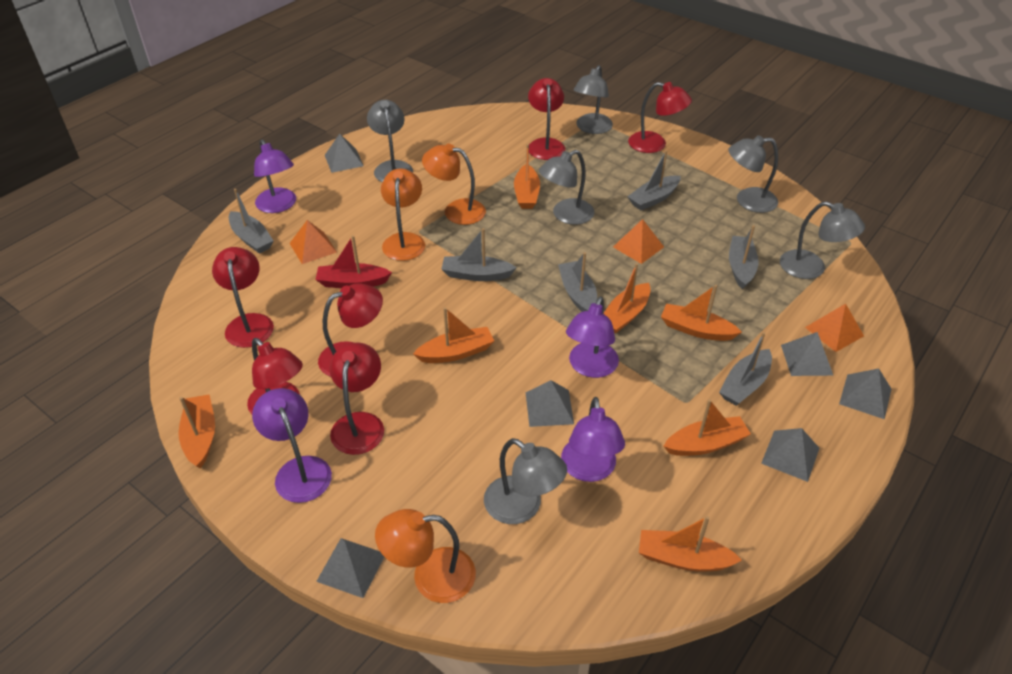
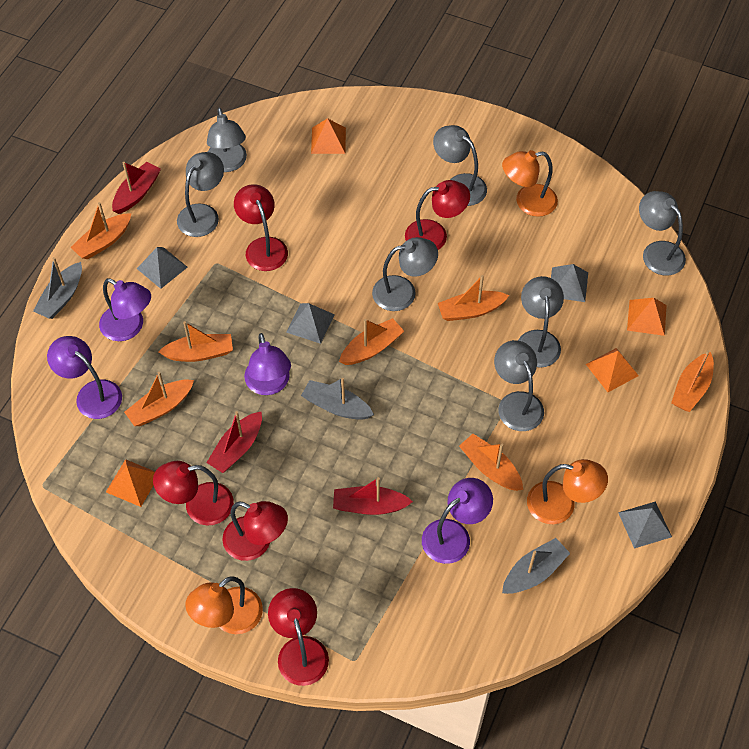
grey boat: 6 -> 3
grey lamp: 6 -> 7
grey pyramid: 6 -> 4
orange pyramid: 3 -> 4
red boat: 1 -> 3
red lamp: 6 -> 5

